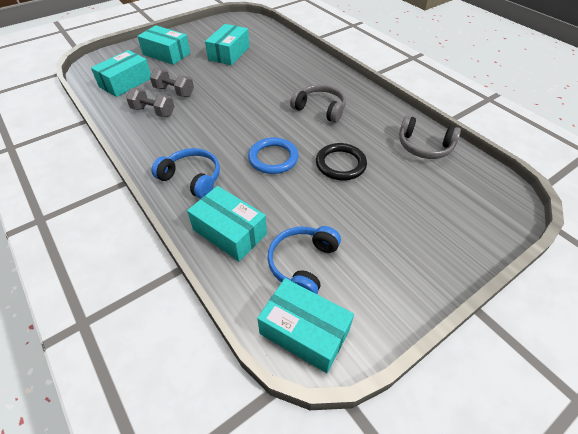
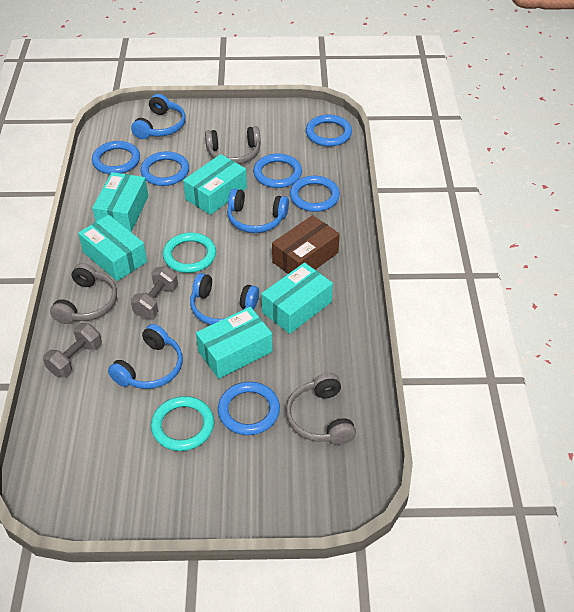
black ring: 1 -> 0
blue headphones: 2 -> 4
blue ring: 1 -> 6
brown box: 0 -> 1
grey headphones: 2 -> 3
turquoise ring: 0 -> 2

